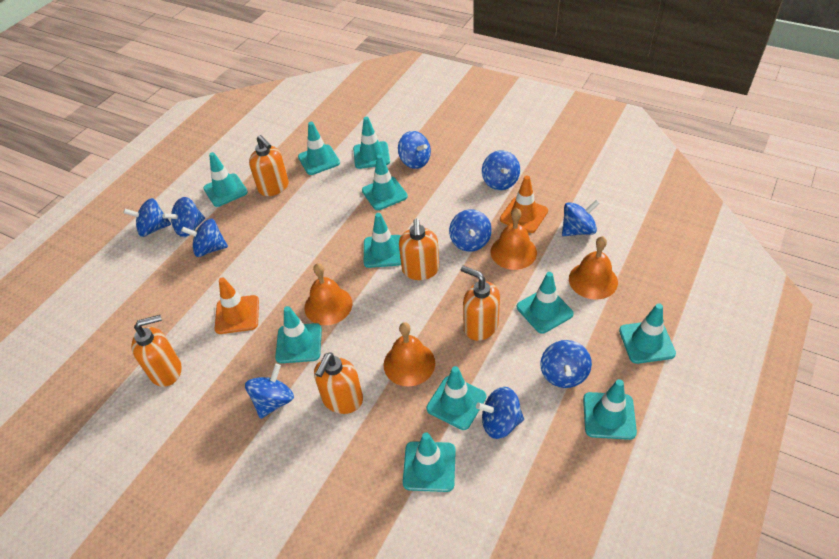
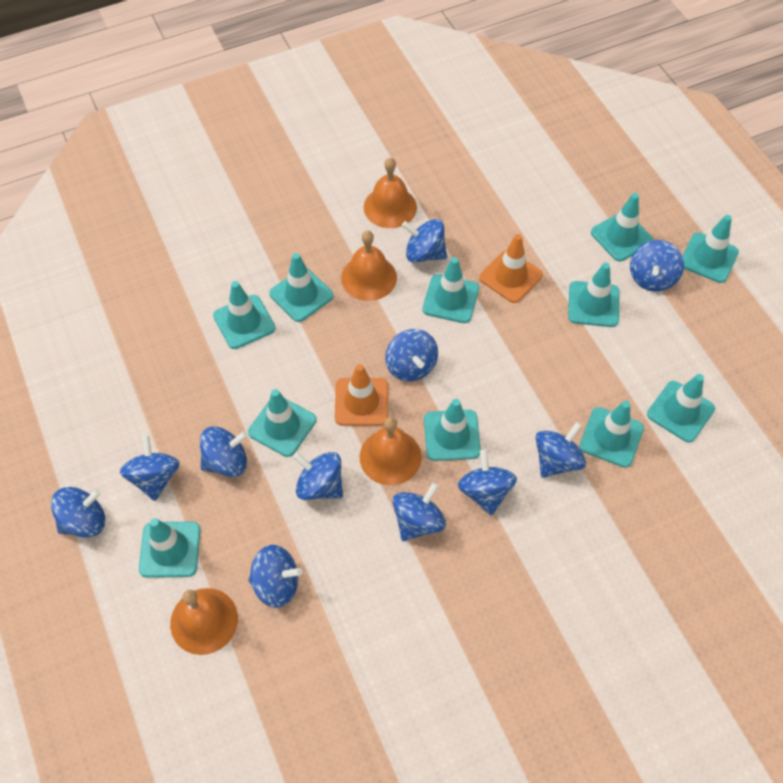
blue spinning top: 10 -> 11
orange soap dispenser: 5 -> 0

